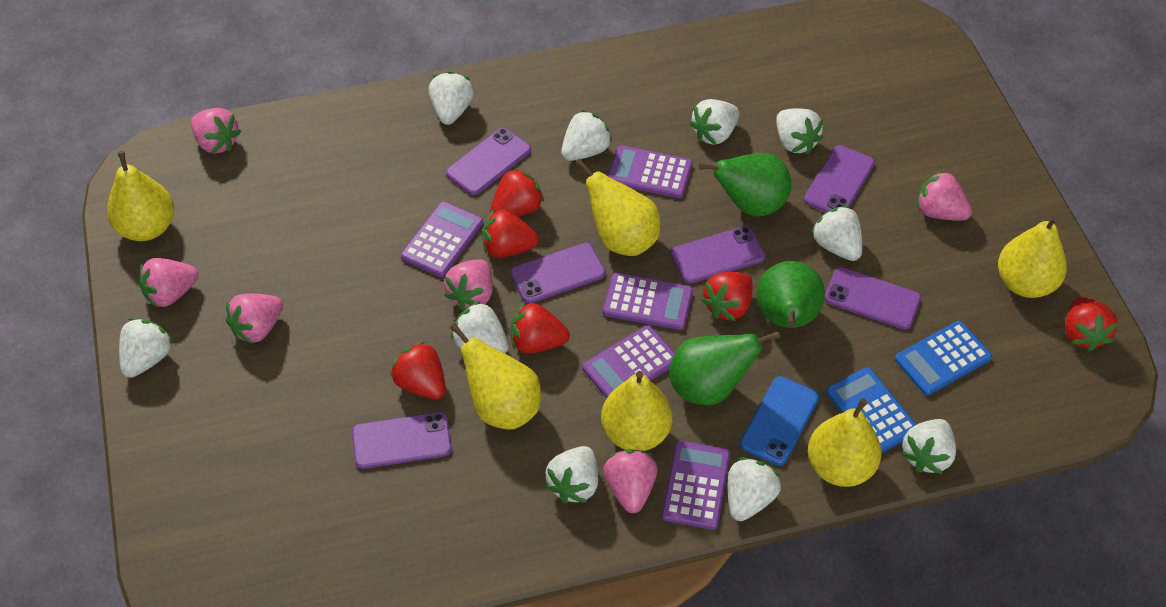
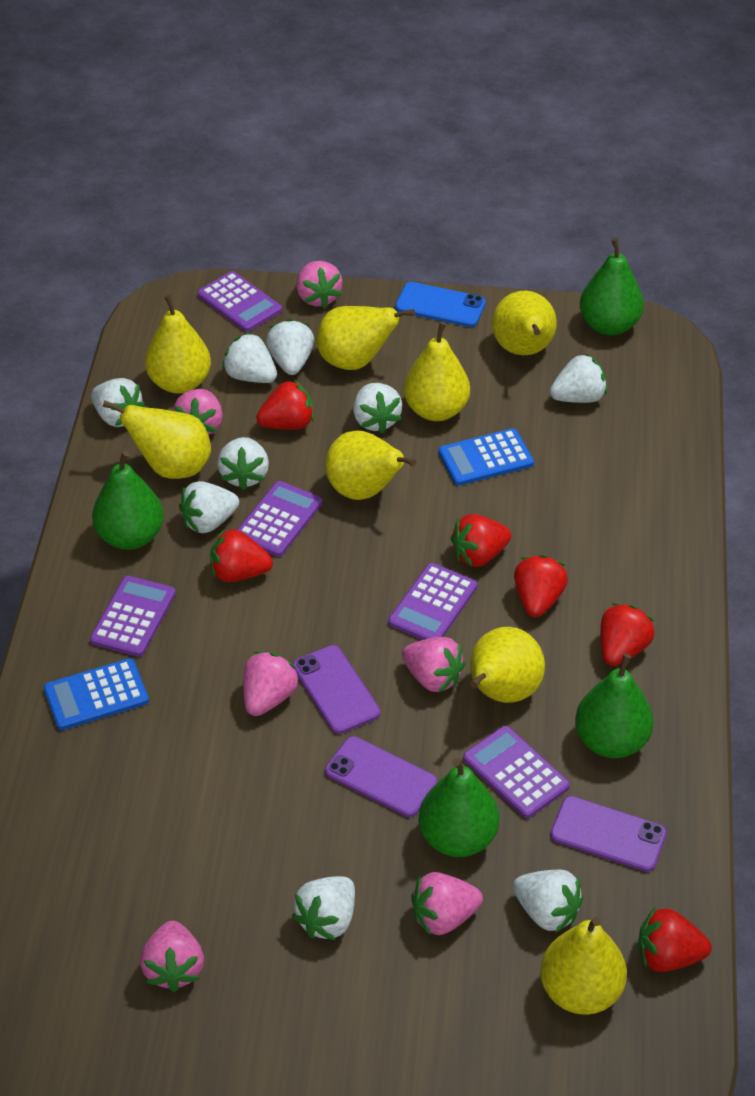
green pear: 3 -> 4
purple phone: 6 -> 3
white strawberry: 10 -> 9
yellow pear: 6 -> 8

